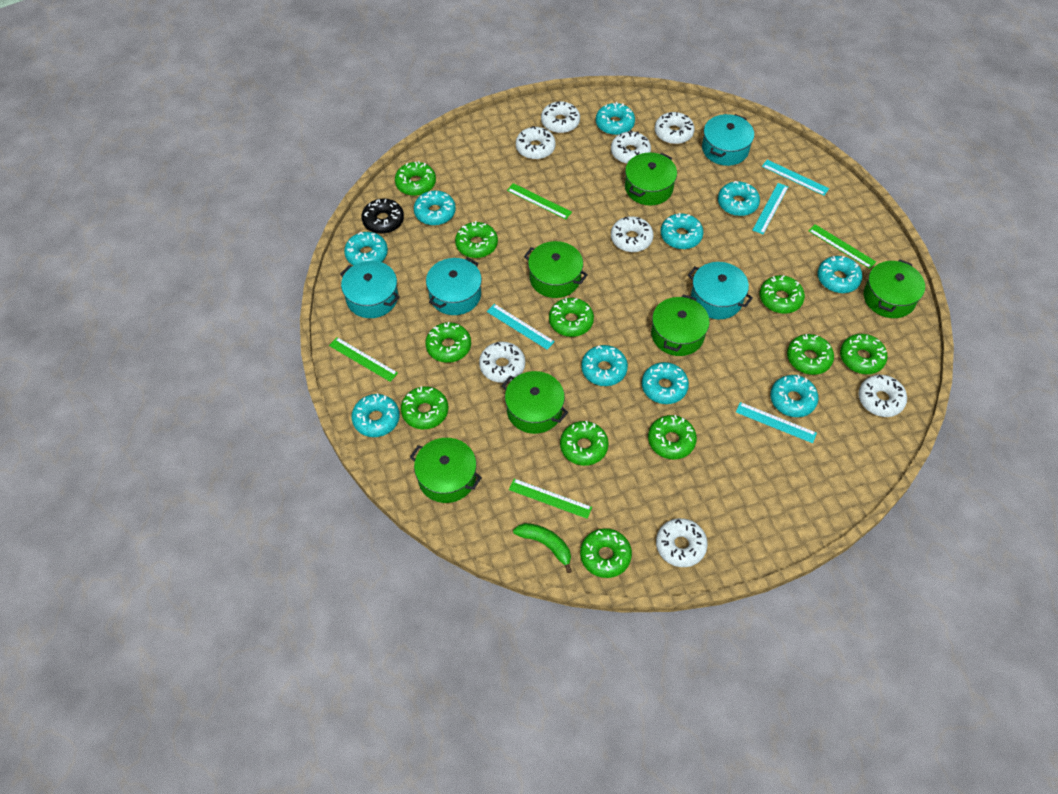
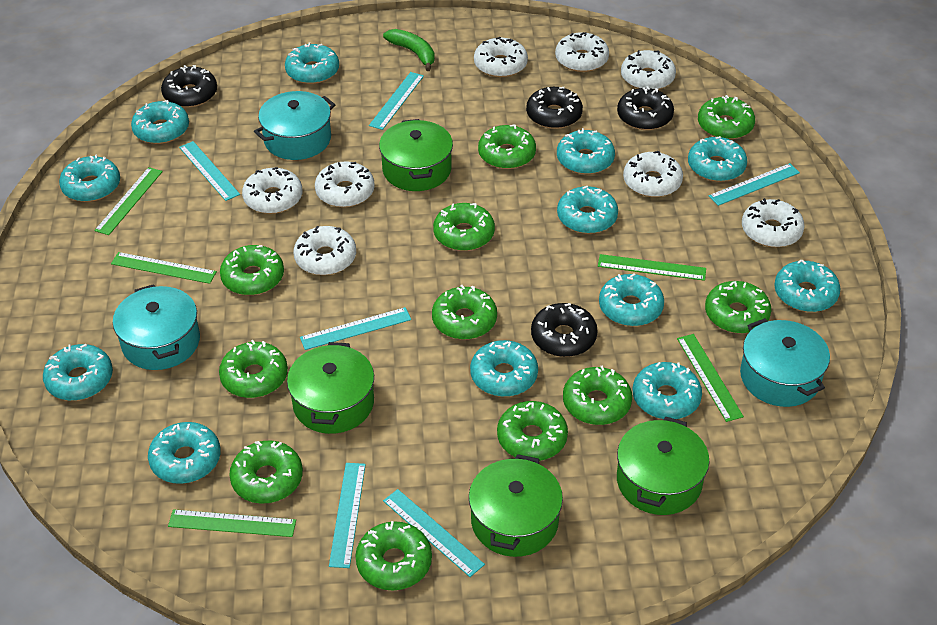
black donut: 1 -> 4
green pot: 6 -> 4
green ruler: 4 -> 5
turquoise donut: 10 -> 12
turquoise pot: 4 -> 3
turquoise ruler: 4 -> 6

